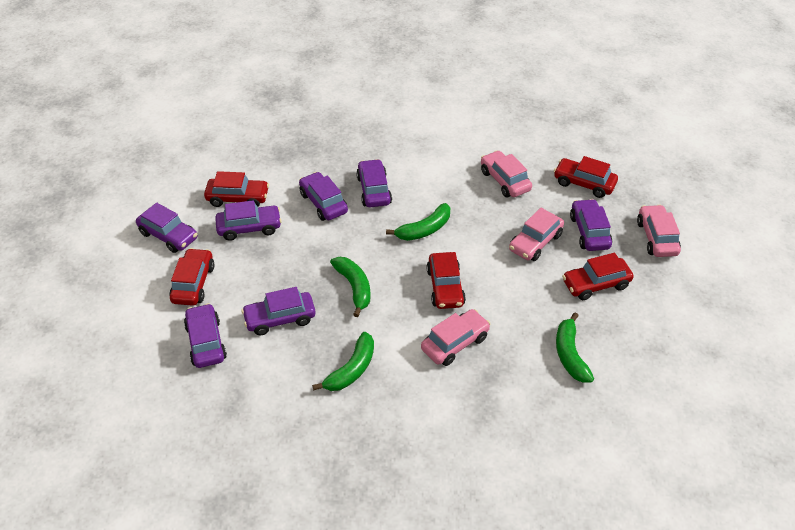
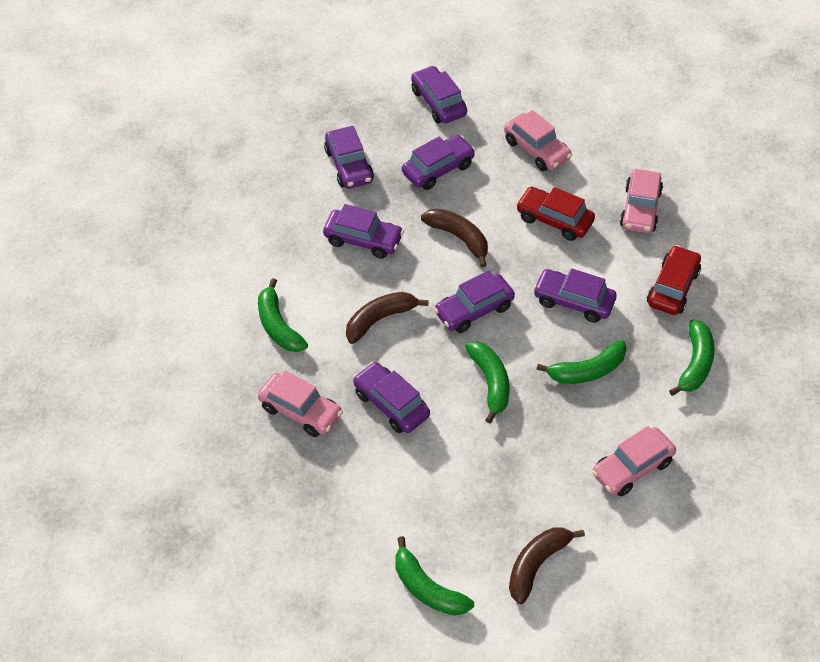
brown banana: 0 -> 3
green banana: 4 -> 5
red car: 5 -> 2

